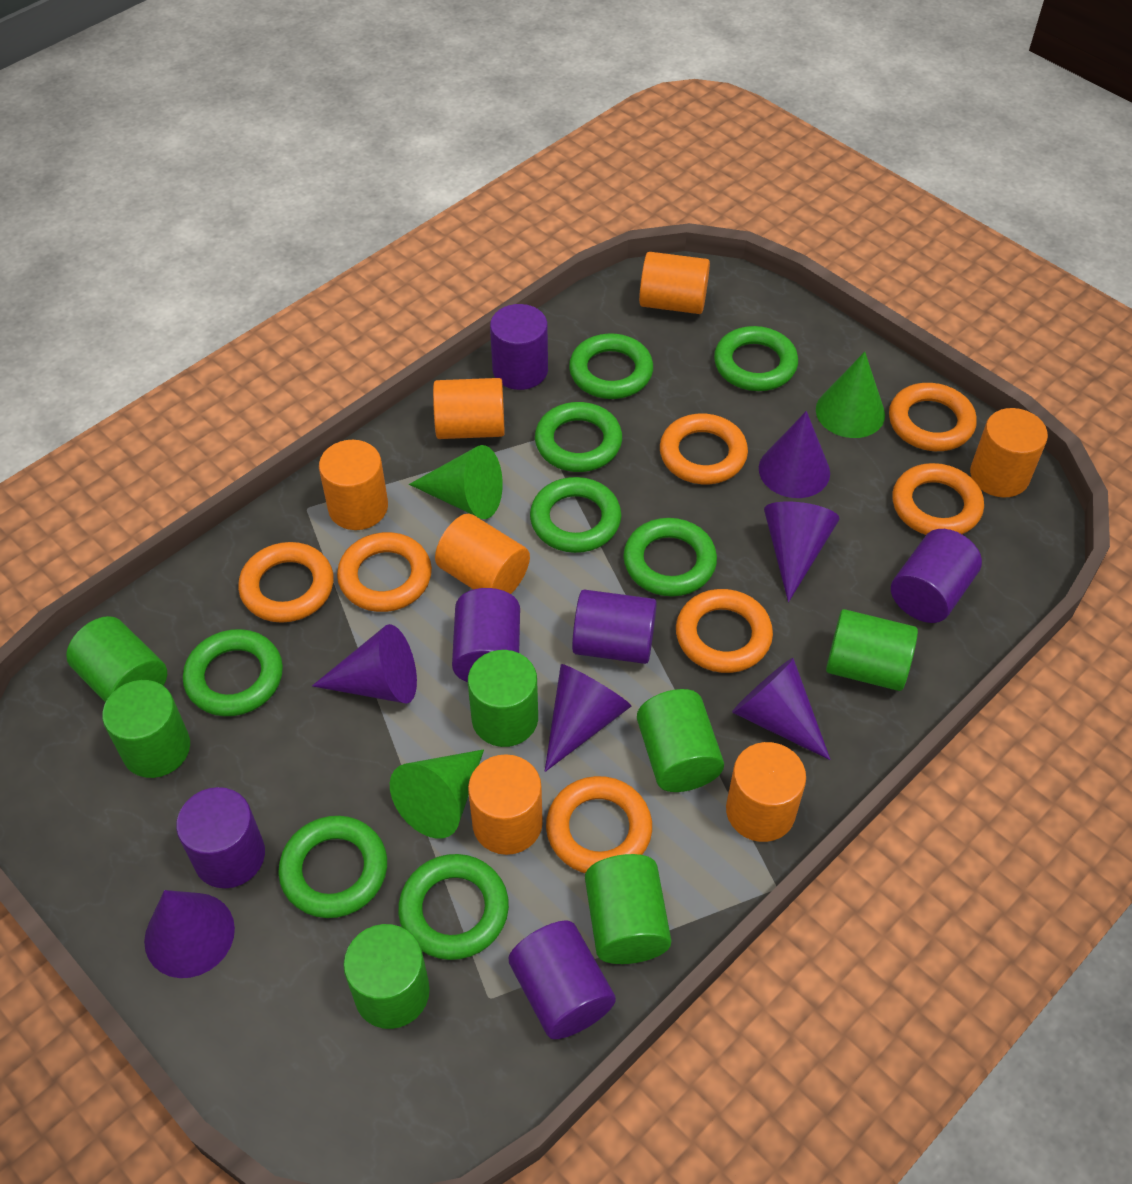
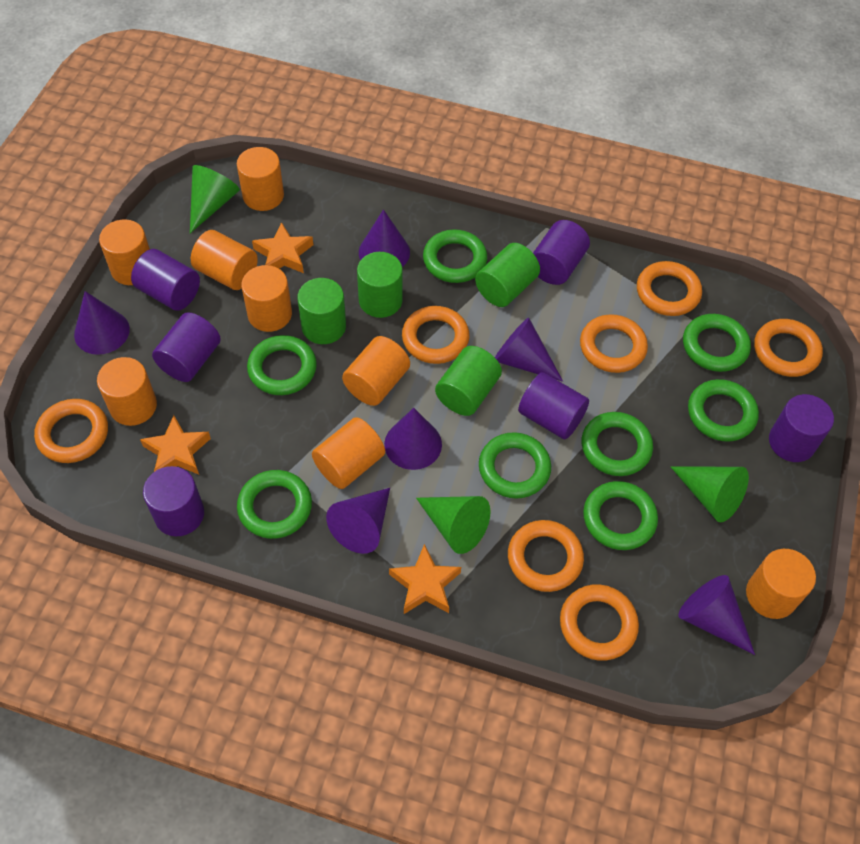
green cylinder: 7 -> 4
orange cylinder: 7 -> 8
orange star: 0 -> 3

